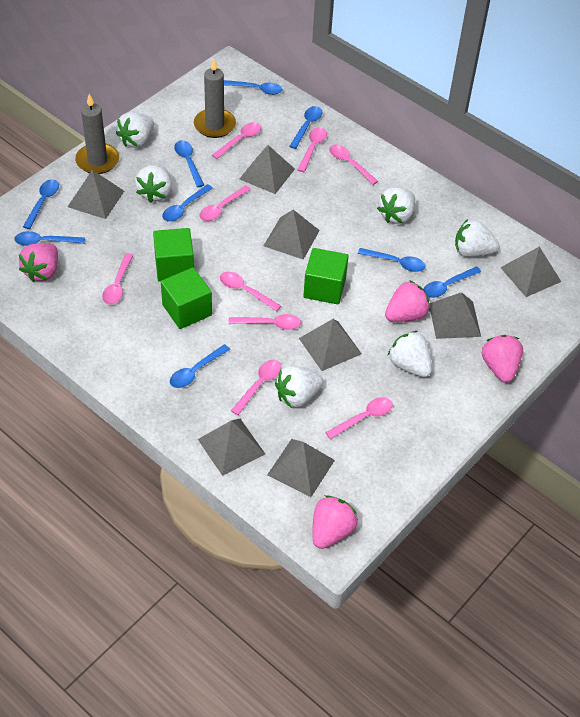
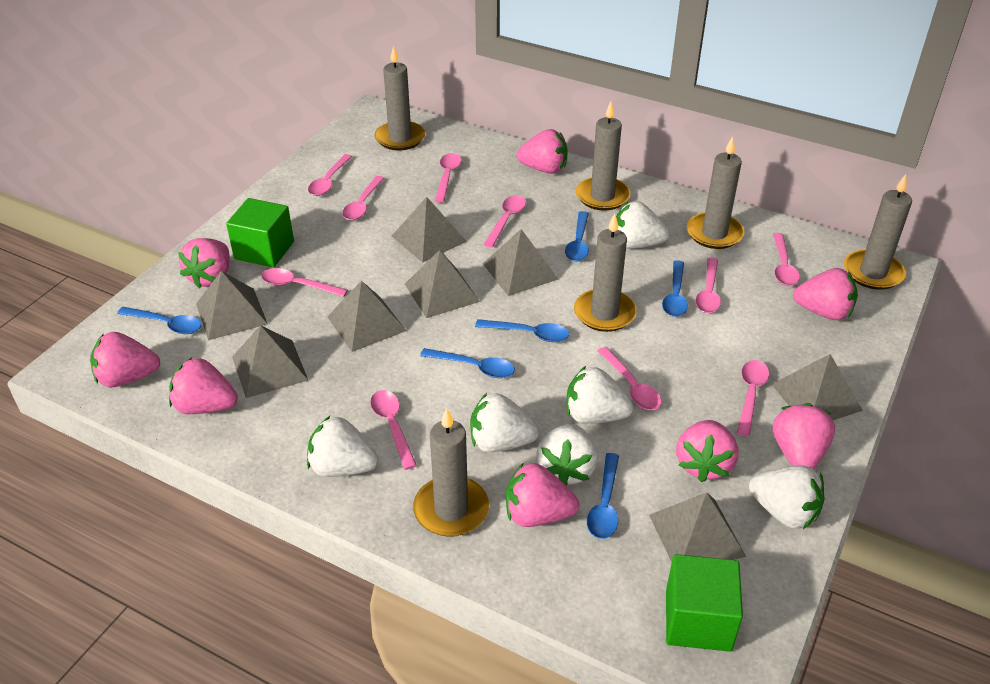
blue spoon: 9 -> 6
green cube: 3 -> 2
grey candle: 2 -> 6
pink spoon: 9 -> 10
pink strawberry: 4 -> 8

